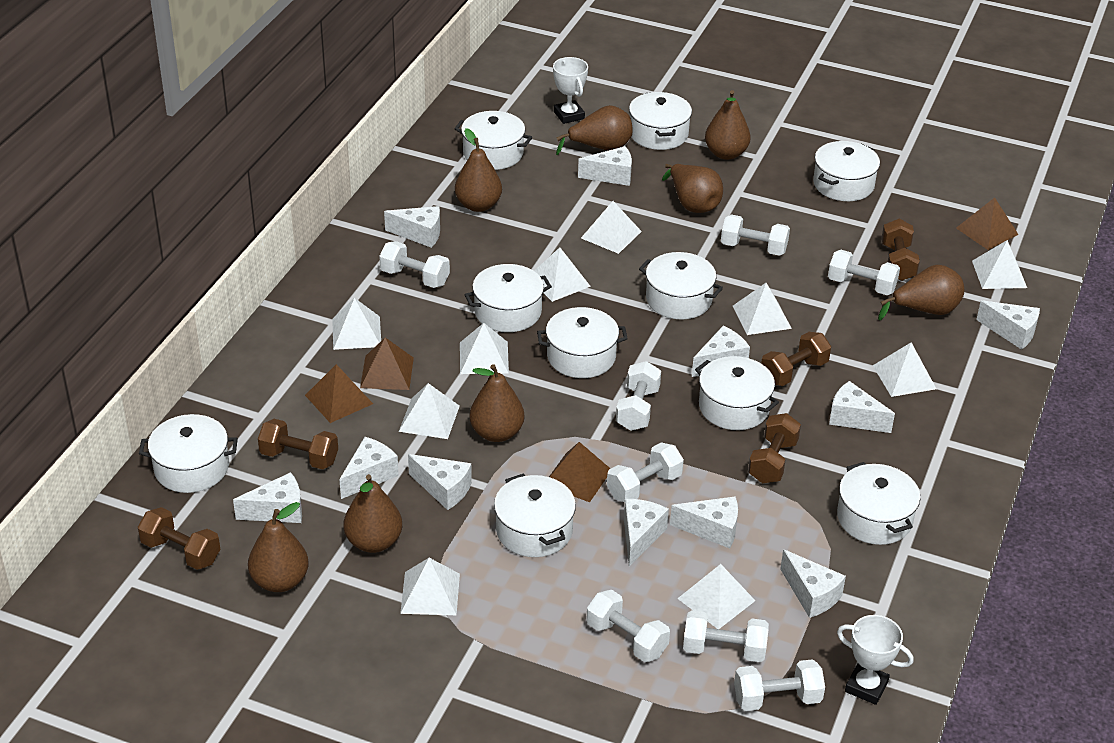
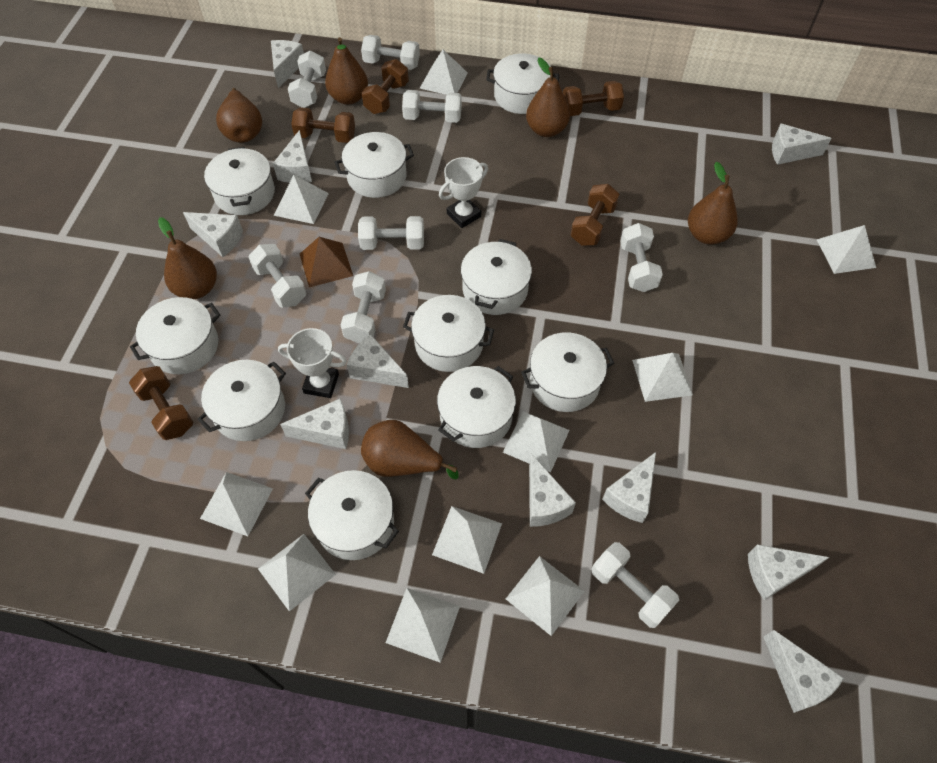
brown pear: 8 -> 6
brown pyramid: 4 -> 1
white cheese: 11 -> 10

